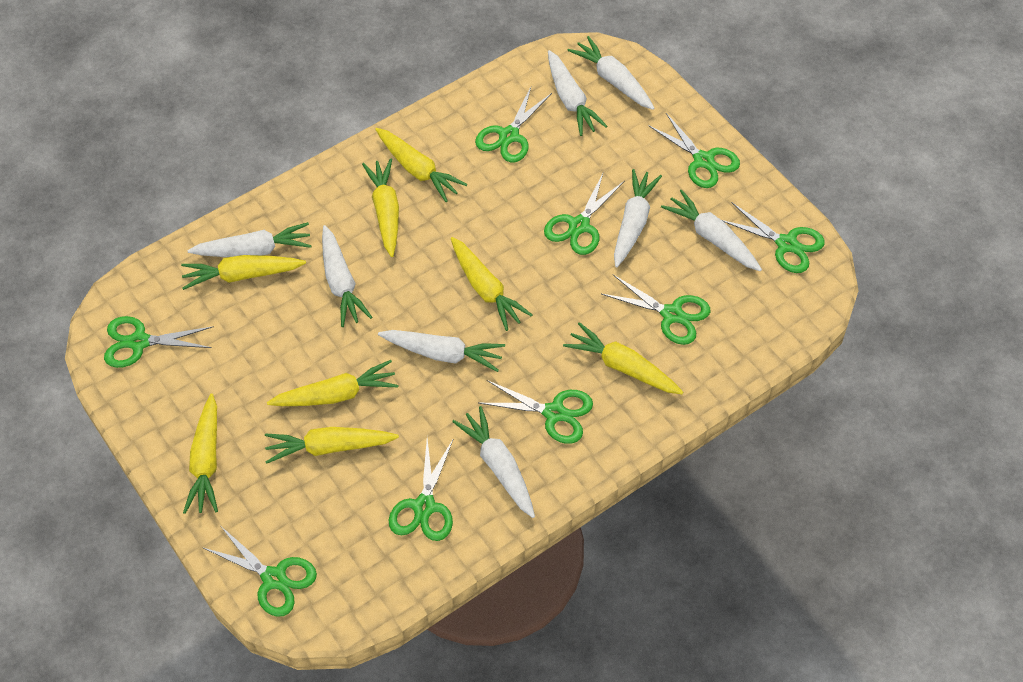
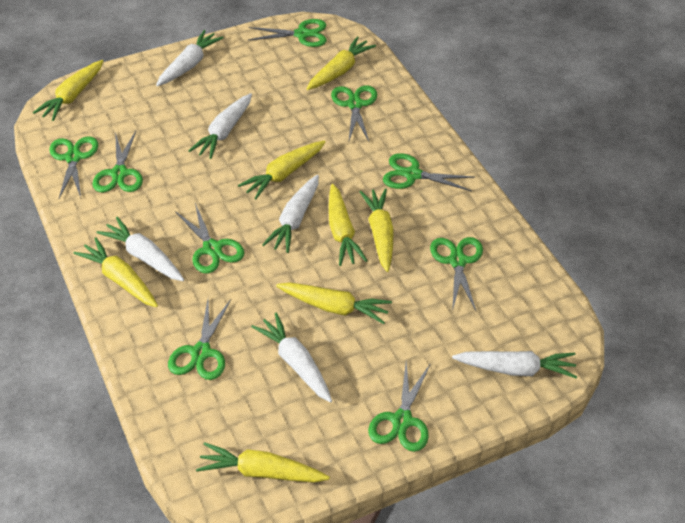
white carrot: 8 -> 6

